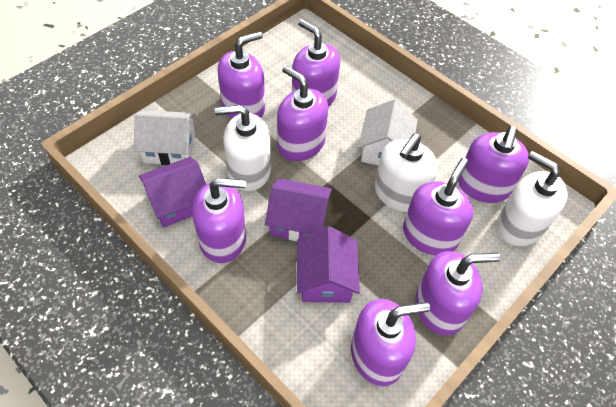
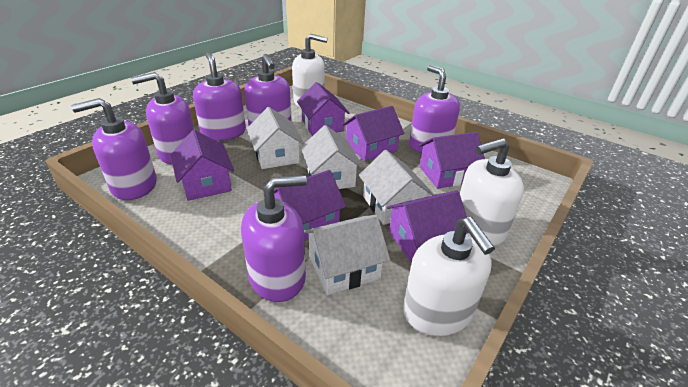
purple house: 3 -> 6
purple soap dispenser: 8 -> 6
white house: 2 -> 4

